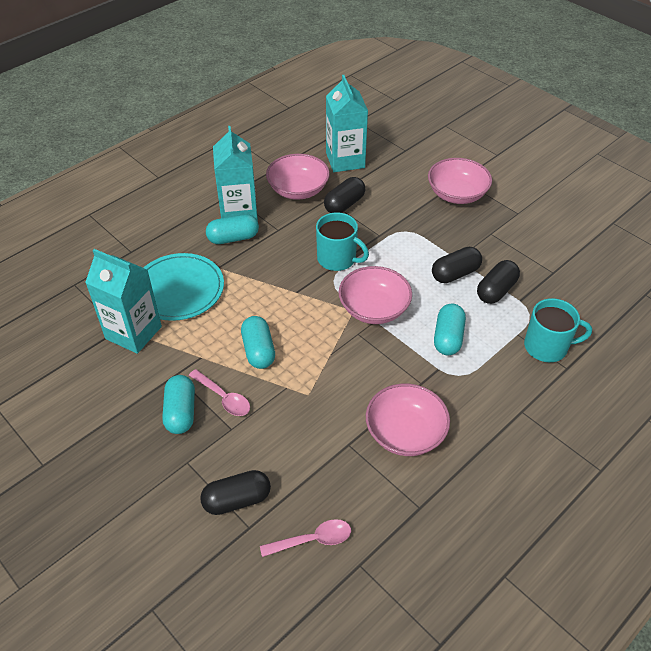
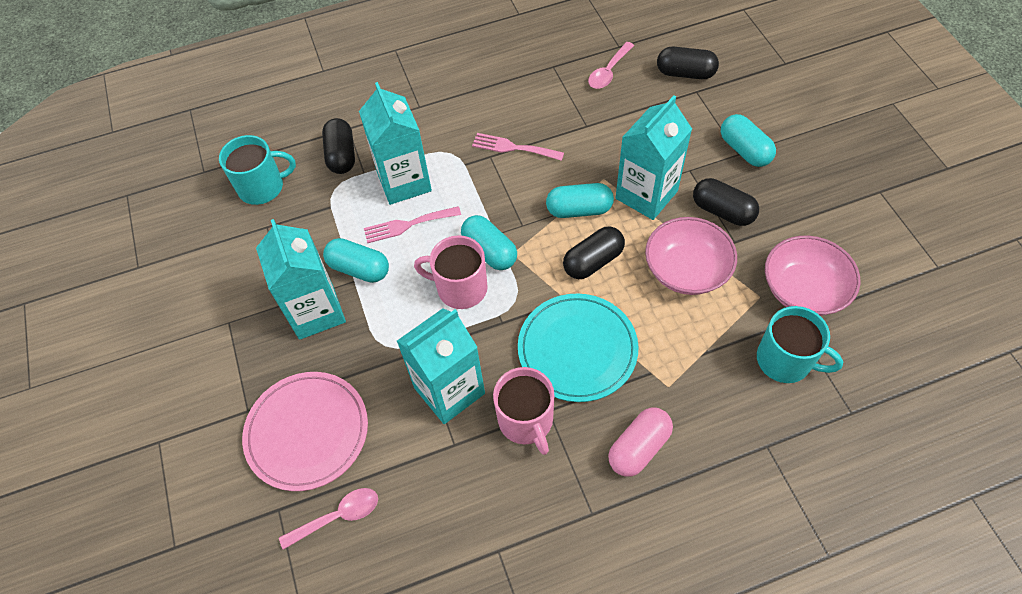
pink bowl: 4 -> 2
pink capsule: 0 -> 1
pink fork: 0 -> 2
pink mug: 0 -> 2
pink plate: 0 -> 1
turquoise carton: 3 -> 4

